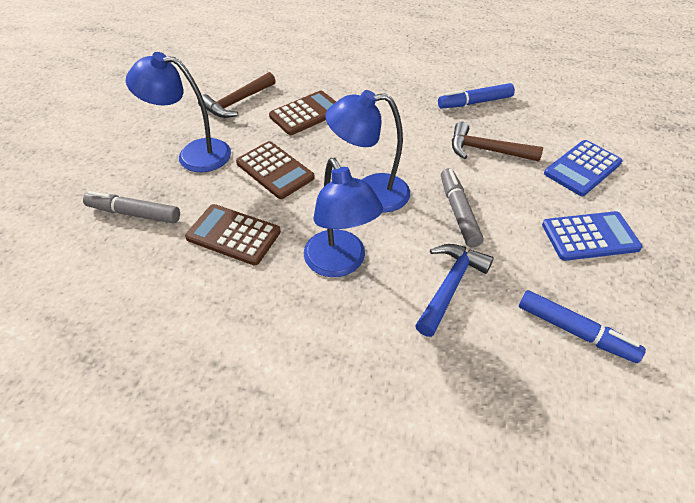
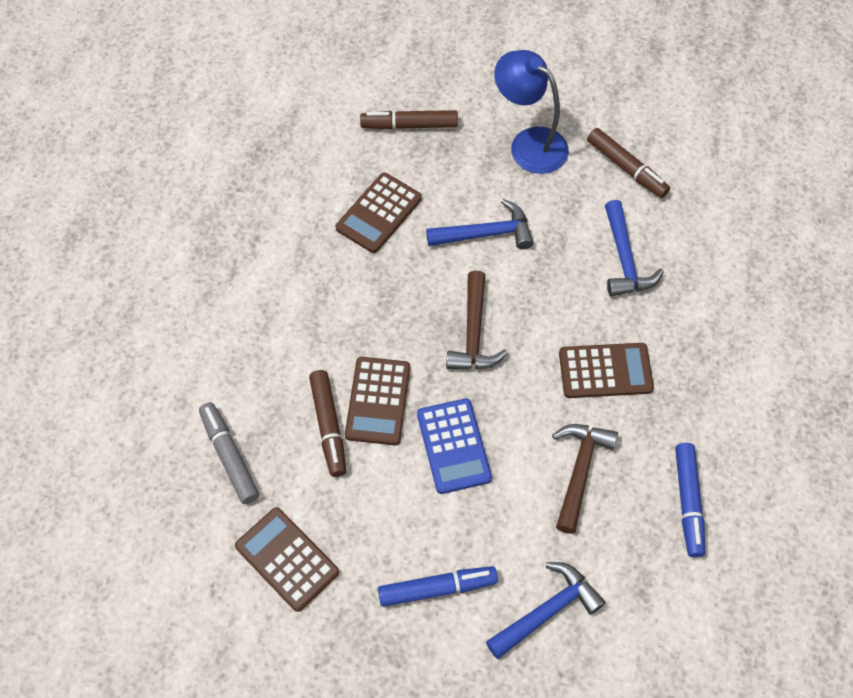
blue calculator: 2 -> 1
blue hammer: 1 -> 3
blue lamp: 3 -> 1
brown calculator: 3 -> 4
brown marker: 0 -> 3
grey marker: 2 -> 1

